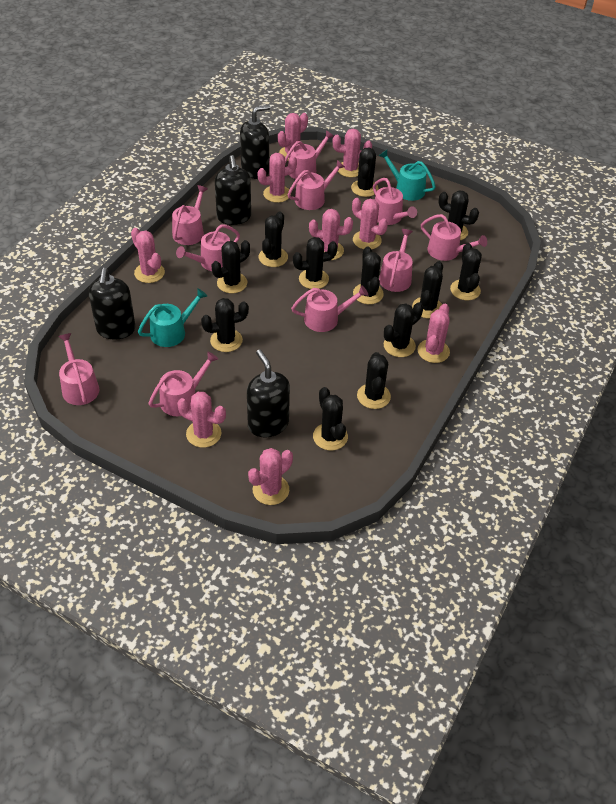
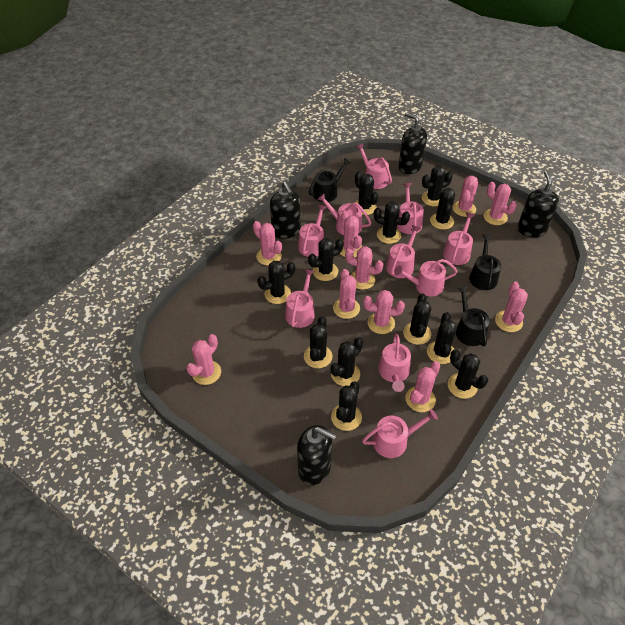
black watering can: 0 -> 3
pink cactus: 9 -> 10
turquoise watering can: 2 -> 0

